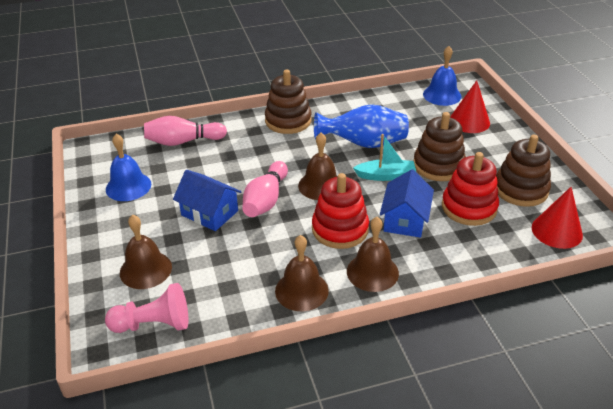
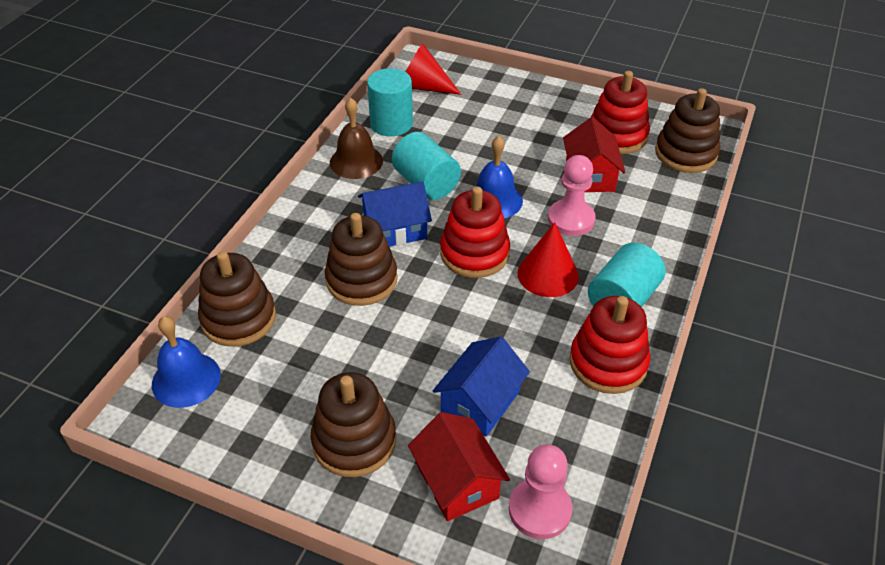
blue vase: 1 -> 0
brown bell: 4 -> 1
brown stacking toy: 3 -> 4
pink bowling pin: 2 -> 0
pink pawn: 1 -> 2
red house: 0 -> 2
red stacking toy: 2 -> 3
turquoise boat: 1 -> 0
turquoise cylinder: 0 -> 3

